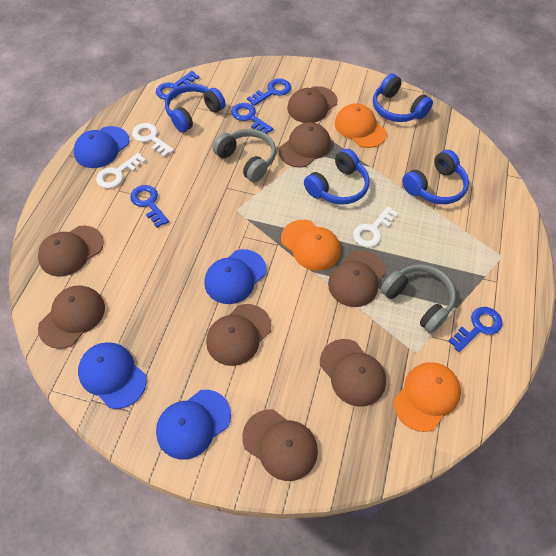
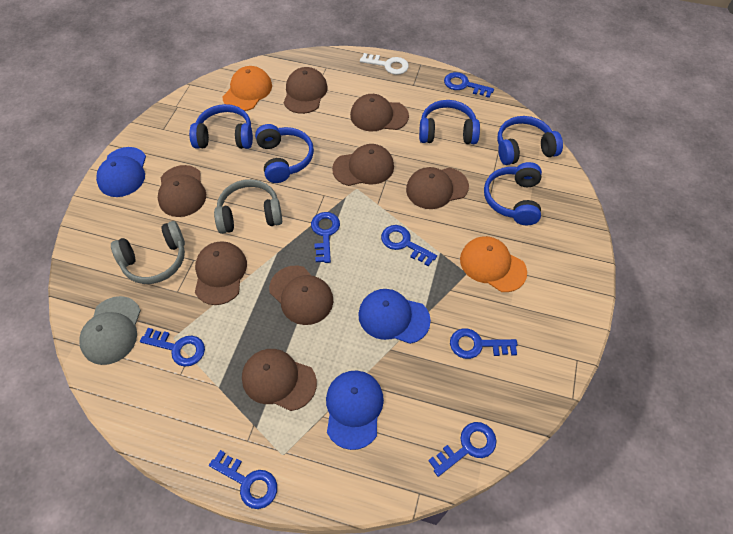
blue cap: 4 -> 3
blue headphones: 4 -> 5
blue key: 5 -> 7
grey cap: 0 -> 1
orange cap: 3 -> 2
white key: 3 -> 1

